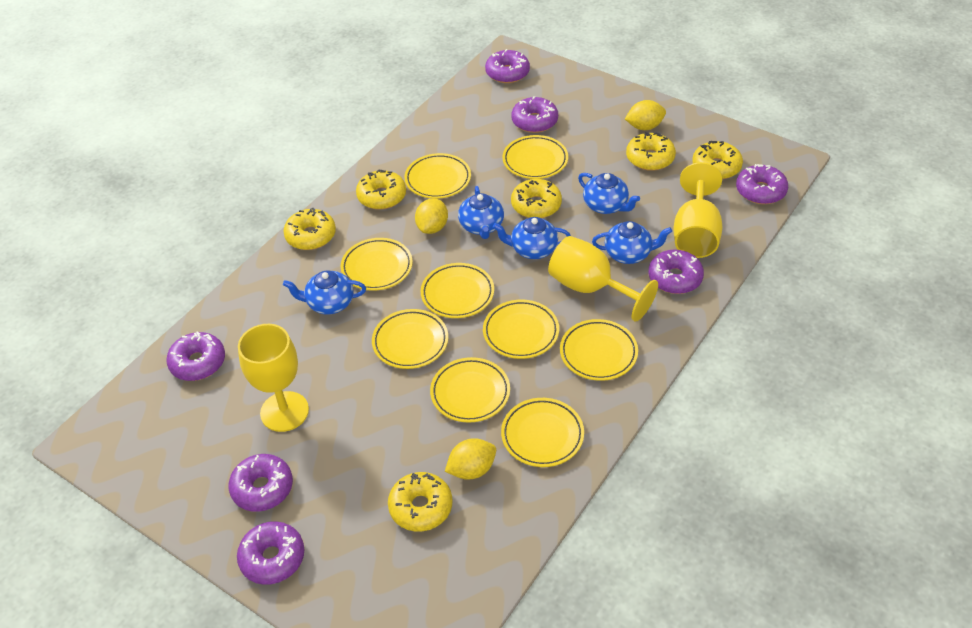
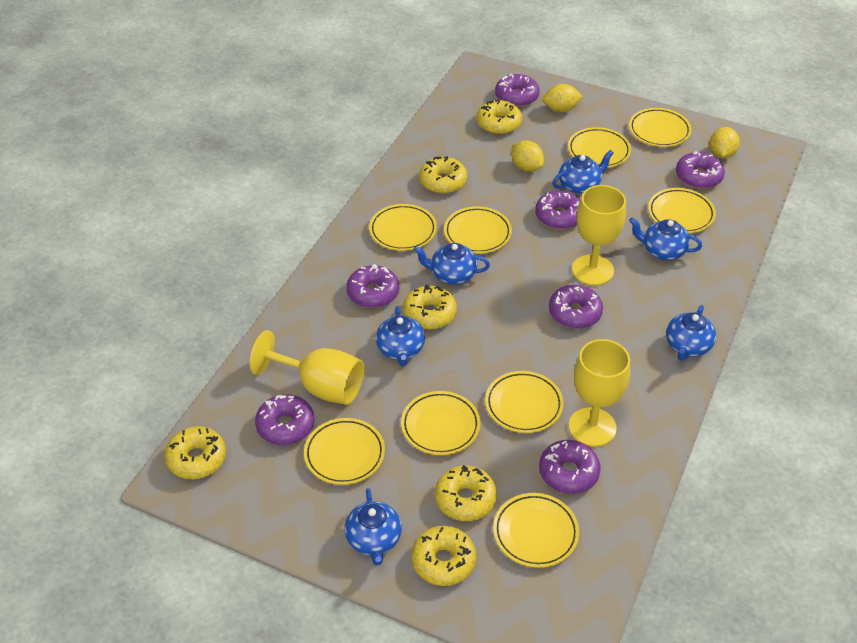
blue teapot: 5 -> 6

